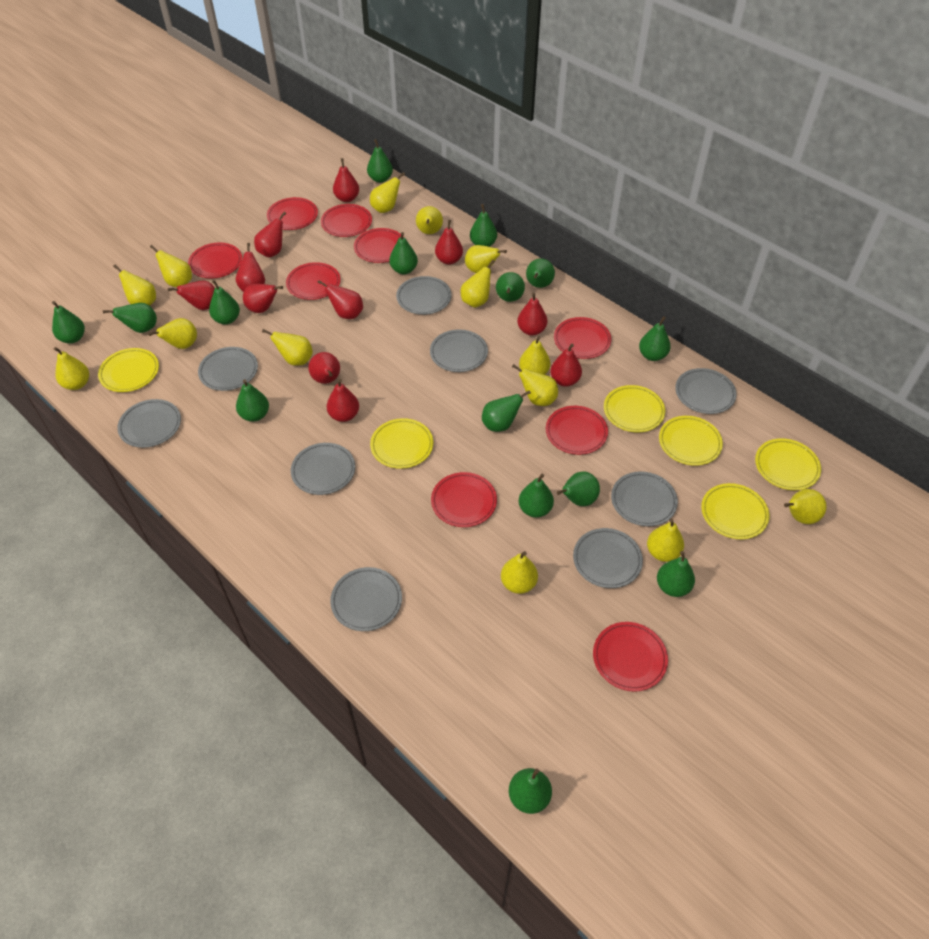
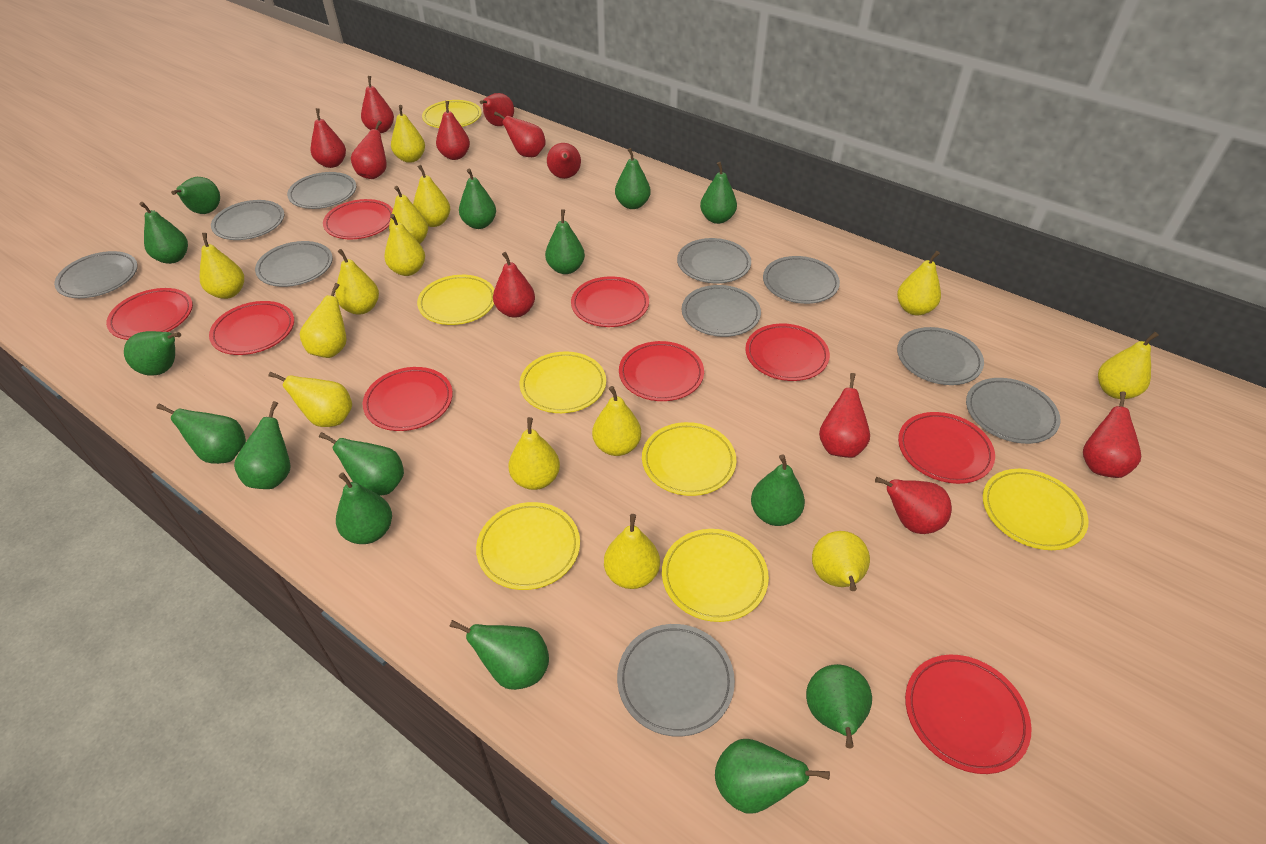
grey plate: 9 -> 10
yellow plate: 6 -> 7

